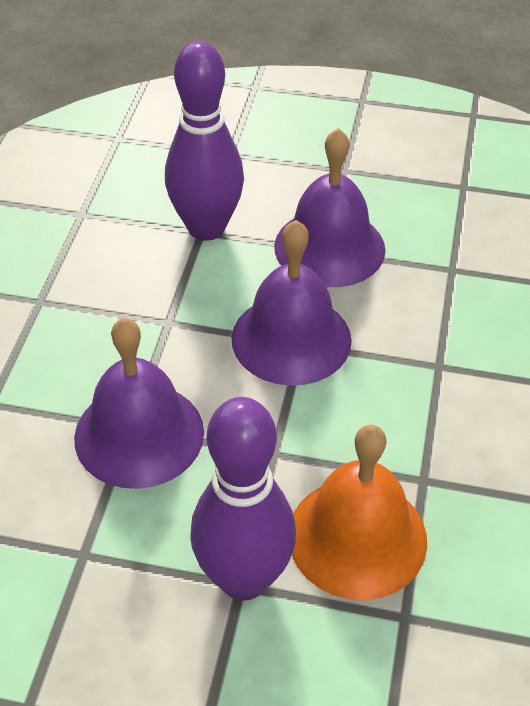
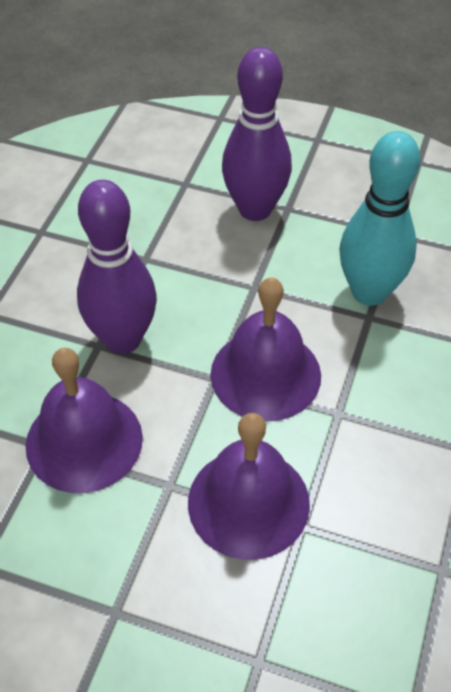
orange bell: 1 -> 0
turquoise bowling pin: 0 -> 1

